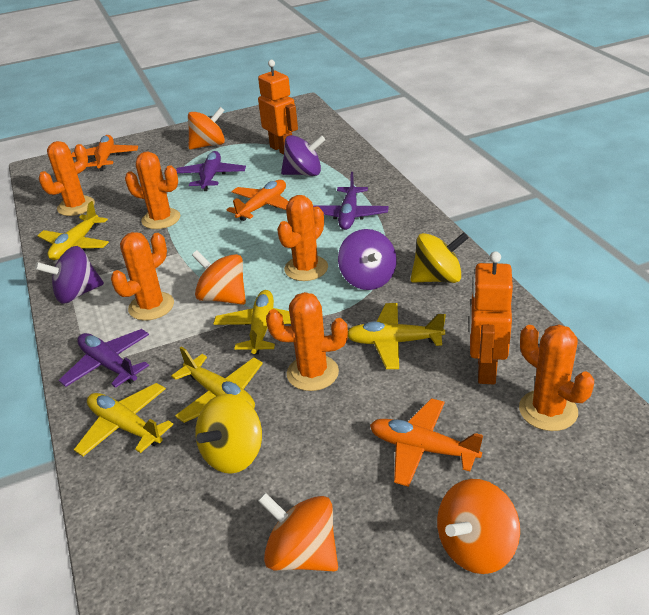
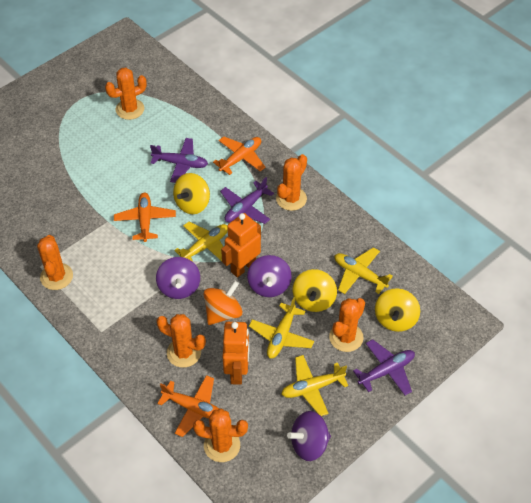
orange spinning top: 4 -> 1
yellow plane: 5 -> 4
yellow spinning top: 2 -> 3

